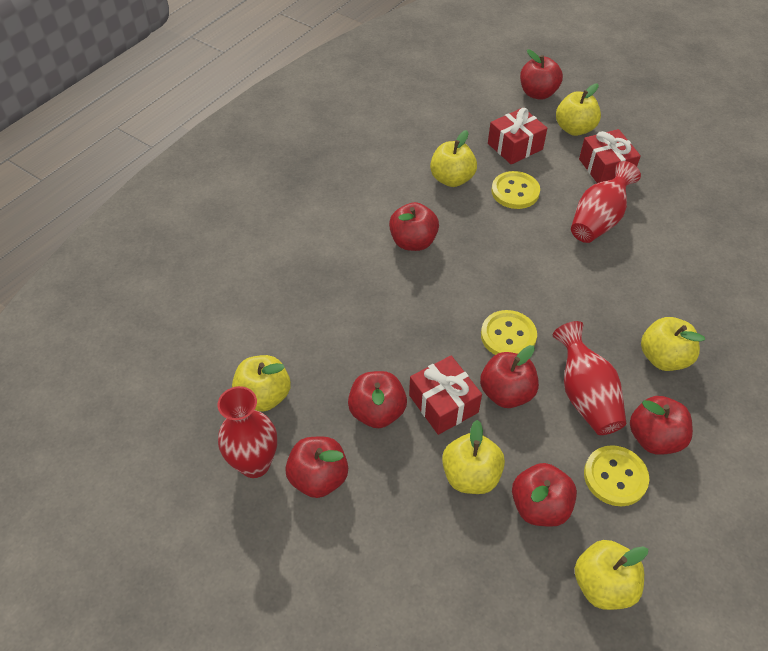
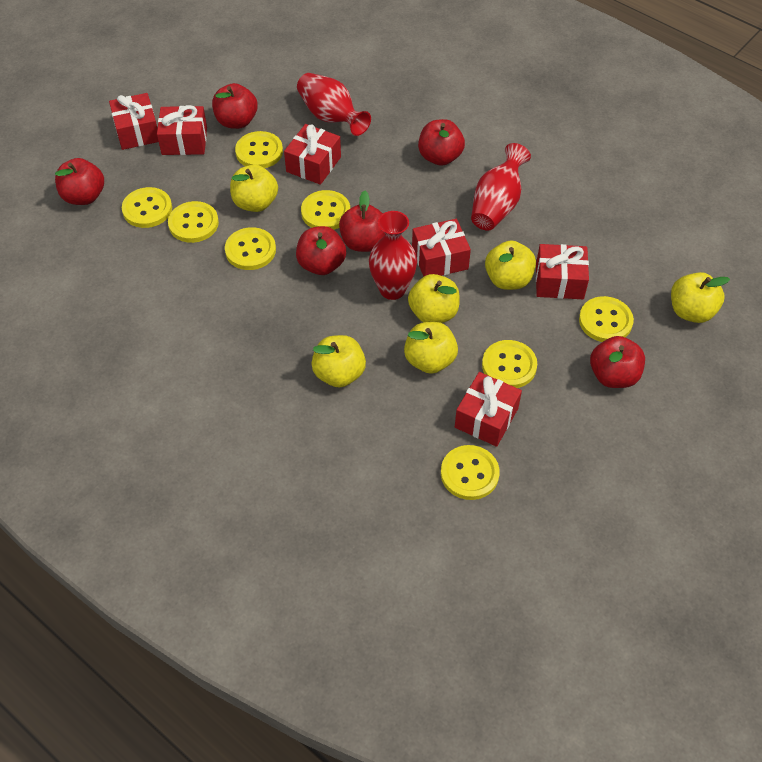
red apple: 7 -> 6
red gift: 3 -> 6
yellow button: 3 -> 8

